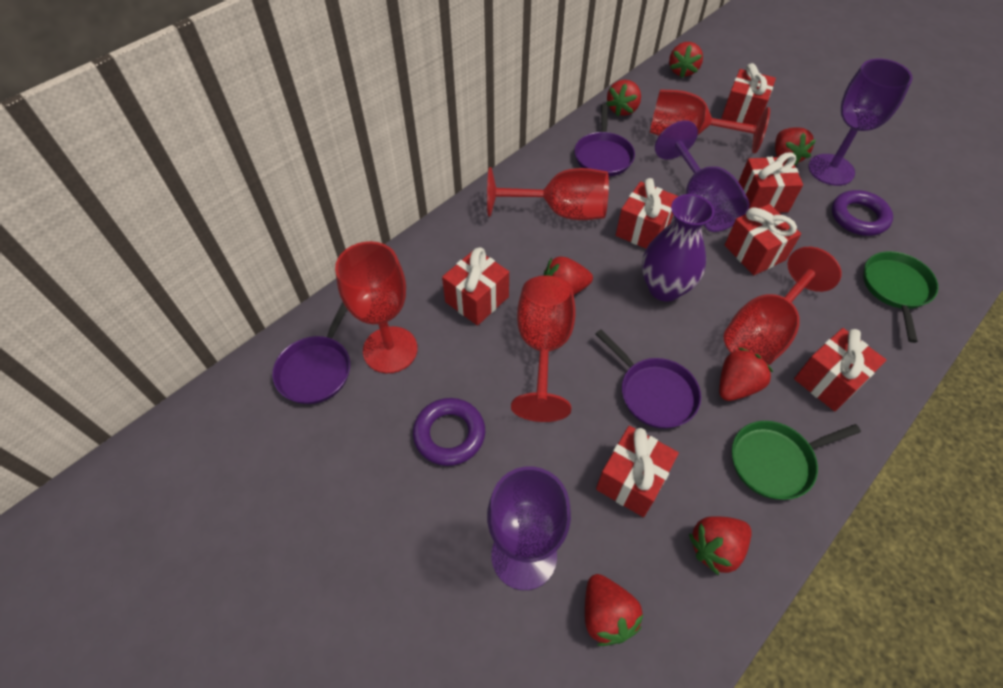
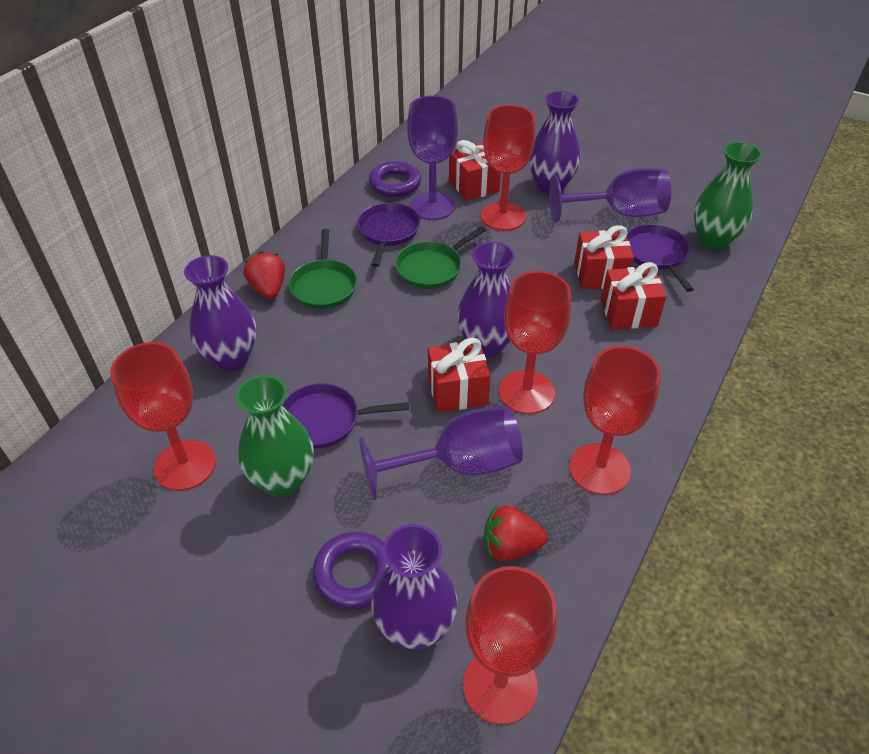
green vase: 0 -> 2
purple vase: 1 -> 4
red gift: 7 -> 4
red strawberry: 7 -> 2

